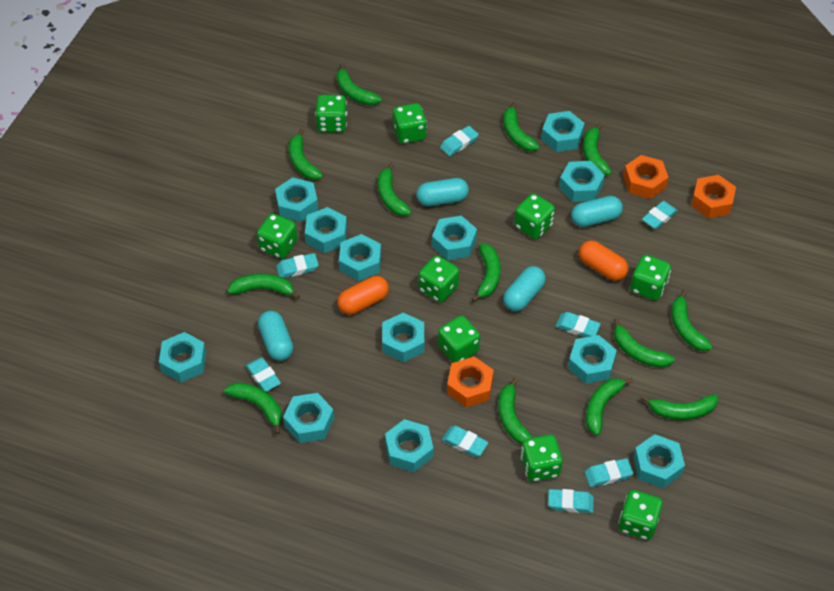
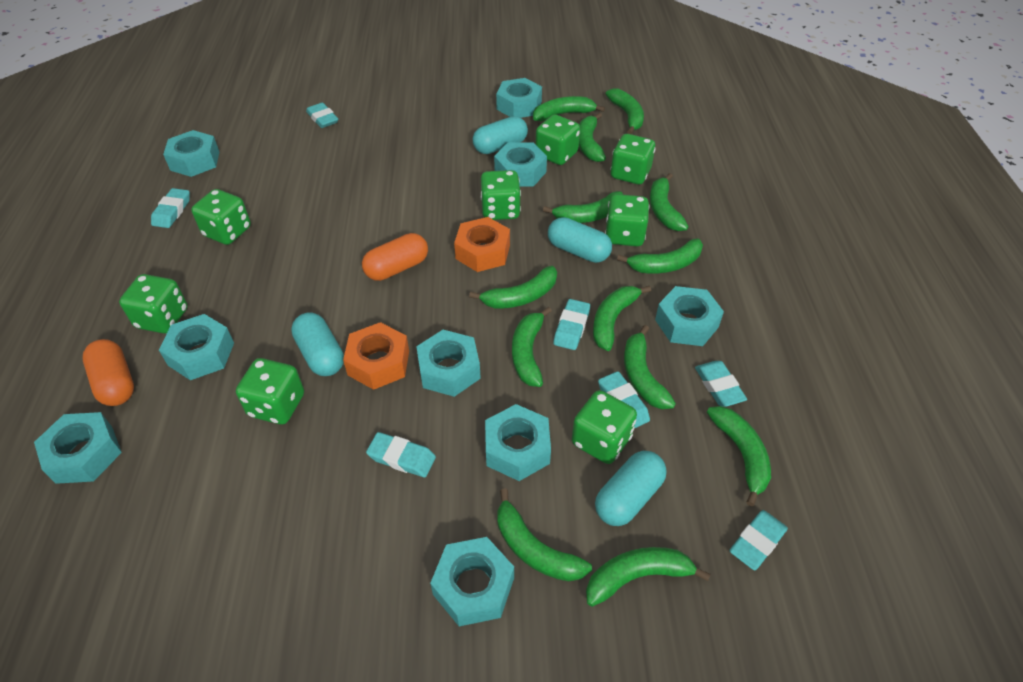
green dice: 9 -> 8
orange nut: 3 -> 2
turquoise eraser: 8 -> 7
turquoise nut: 12 -> 9

